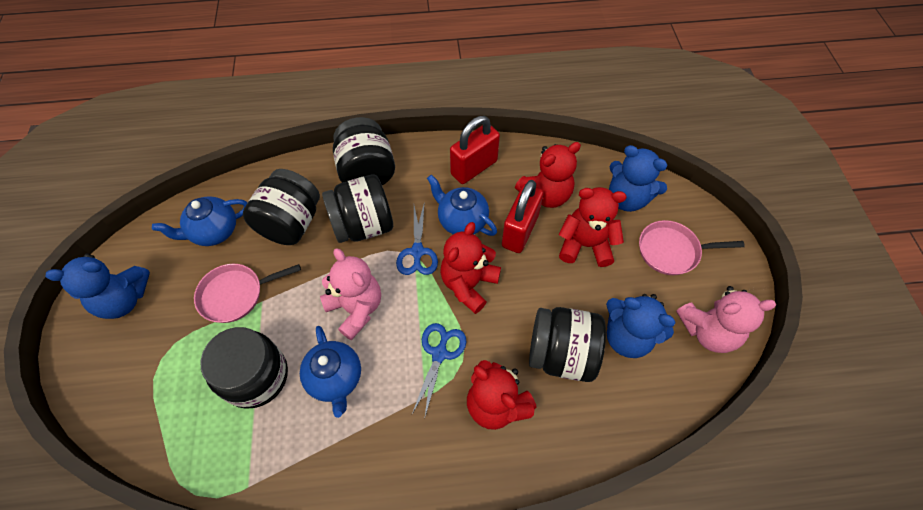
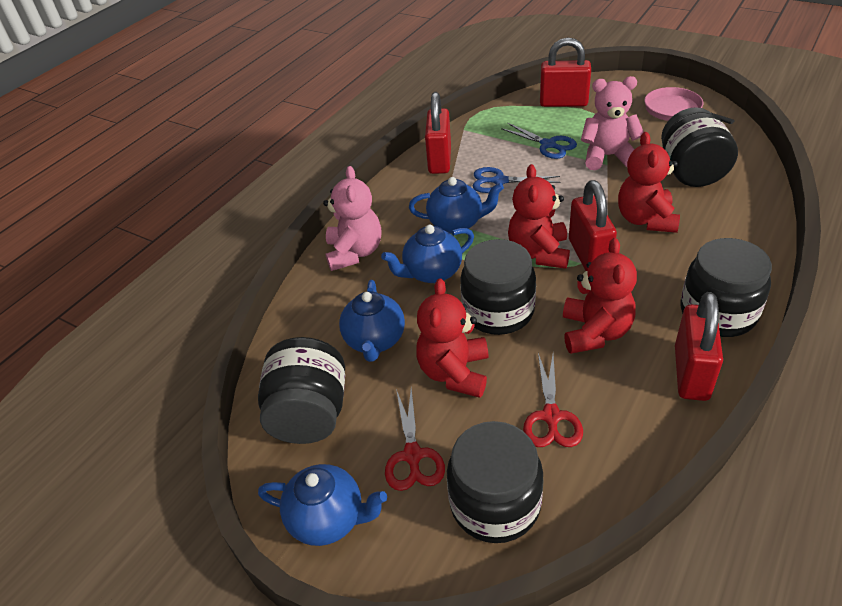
blue teapot: 3 -> 4
blue teddy bear: 3 -> 0
pink pan: 2 -> 1
red padlock: 2 -> 4
red scissors: 0 -> 2

